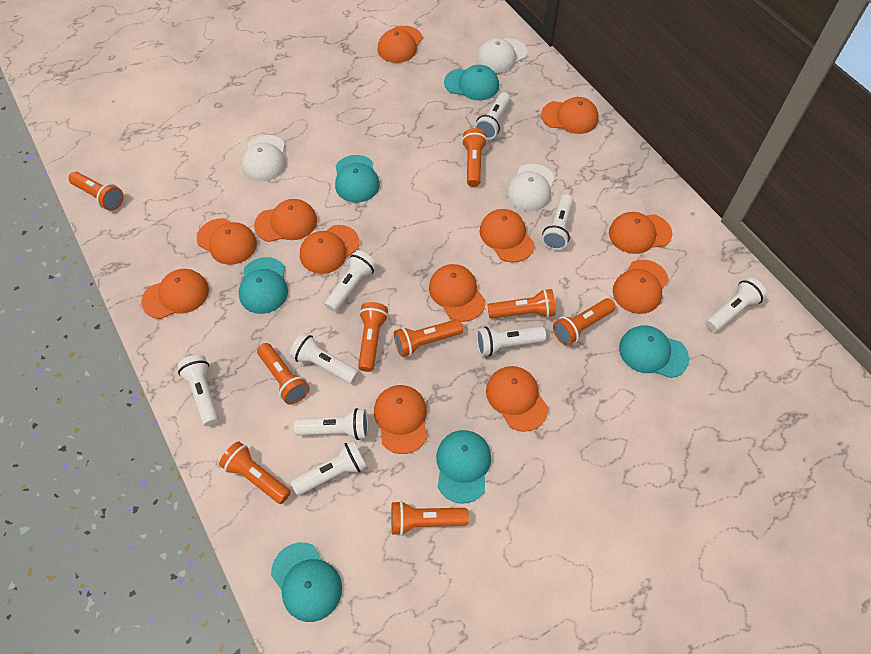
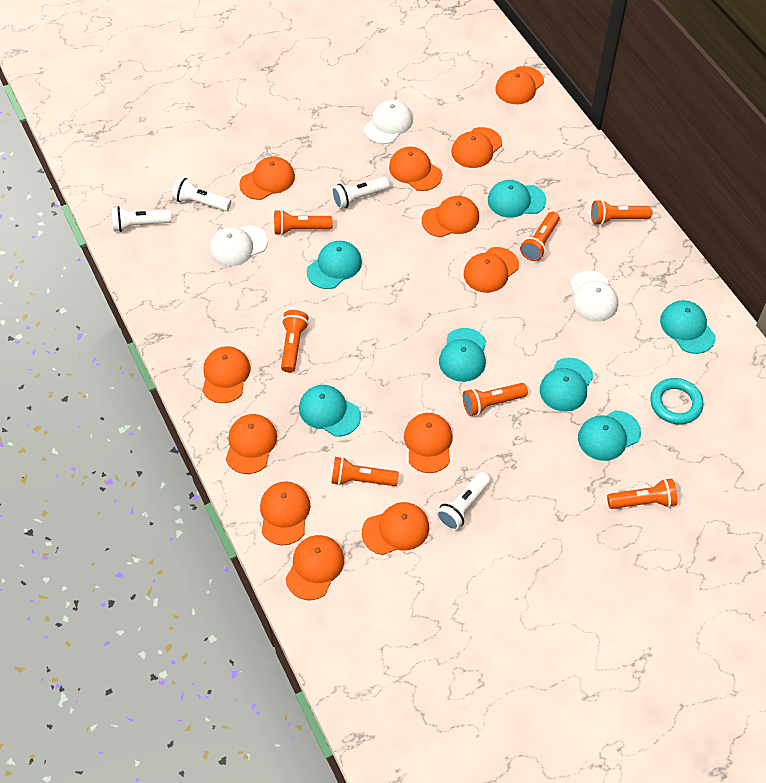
orange flashlight: 9 -> 7
turquoise cap: 6 -> 7
turquoise ring: 0 -> 1
white flashlight: 9 -> 4

